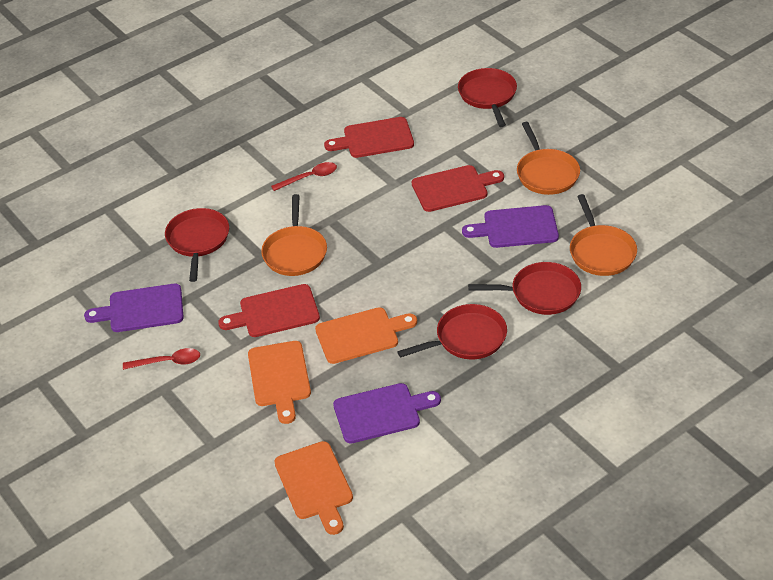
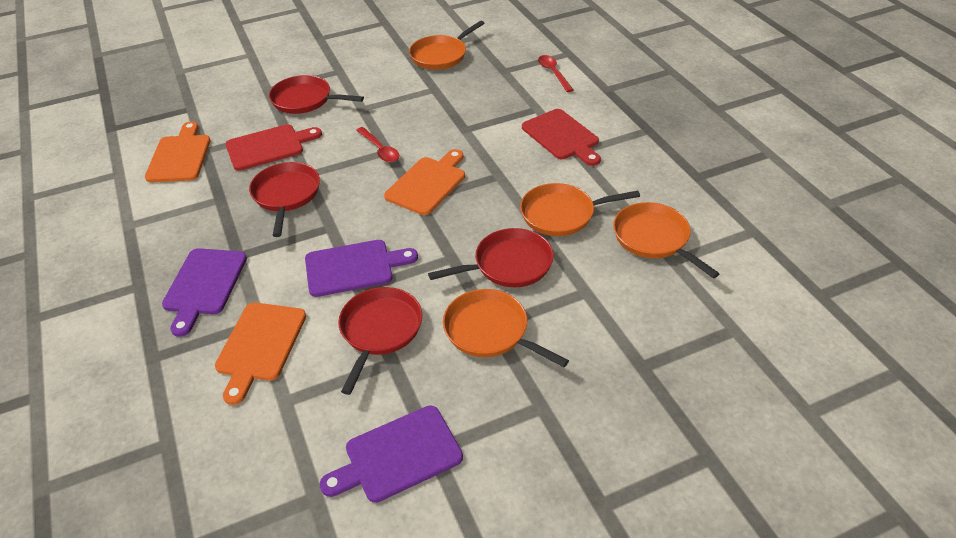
orange pan: 3 -> 4
red cutting board: 3 -> 2

